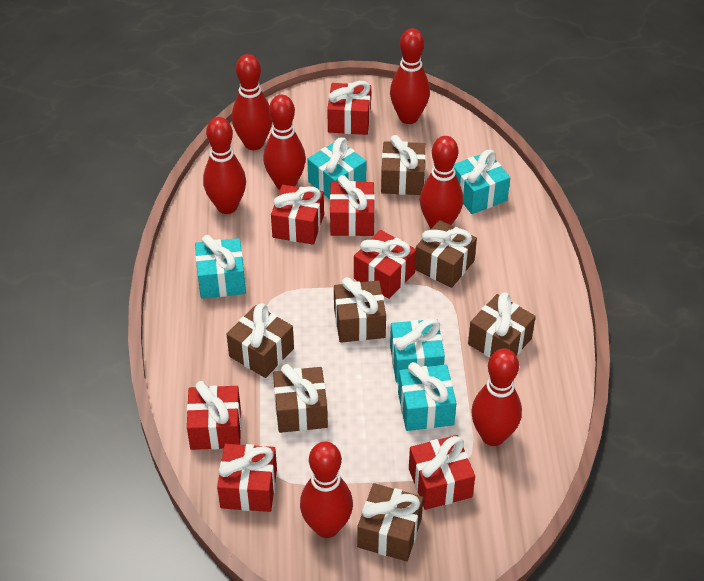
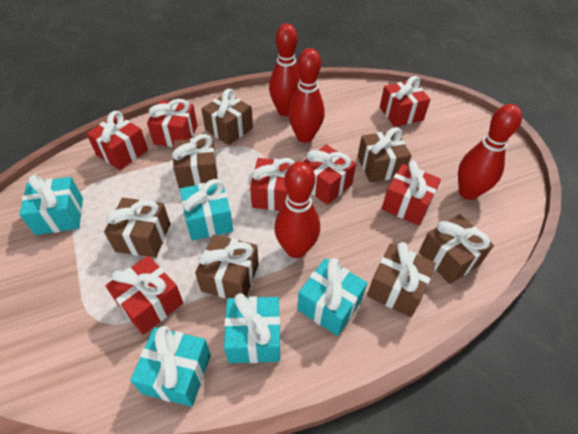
red bowling pin: 7 -> 4

